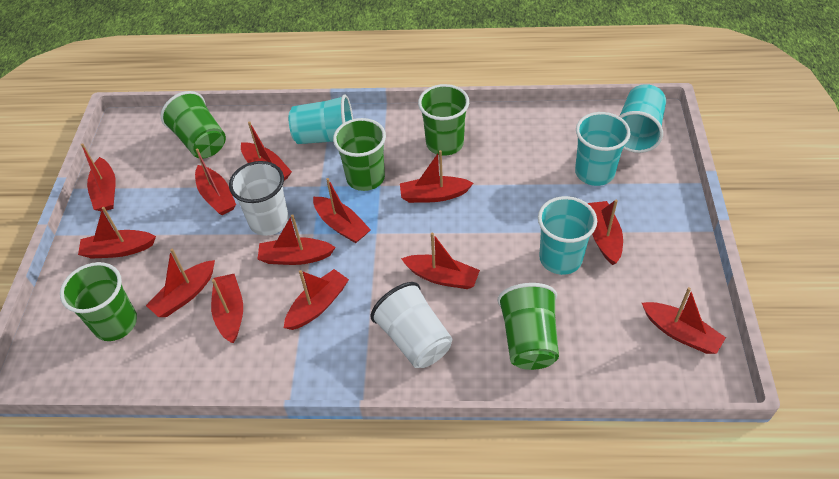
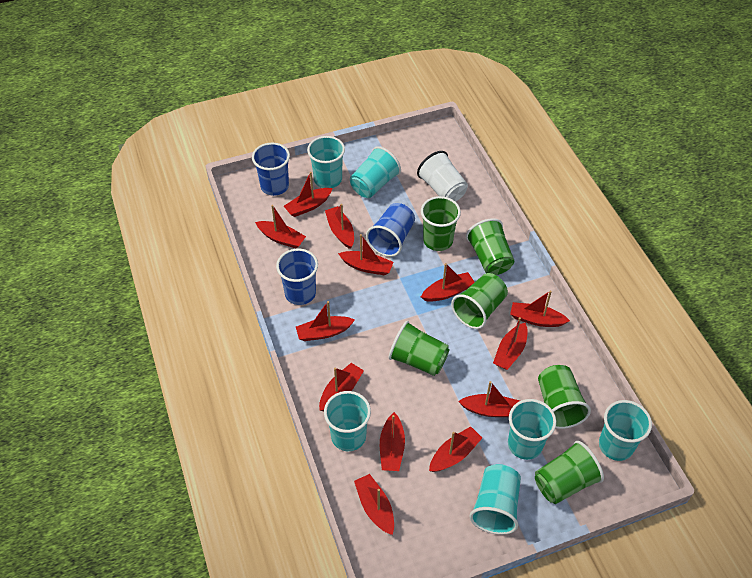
blue cup: 0 -> 3
green cup: 5 -> 6
turquoise cup: 4 -> 6
white cup: 2 -> 1

